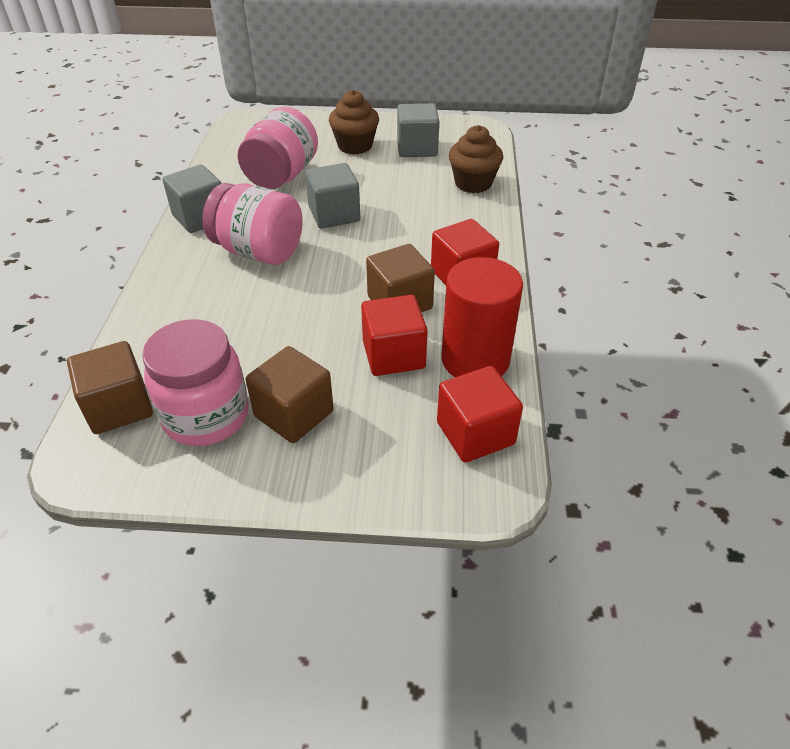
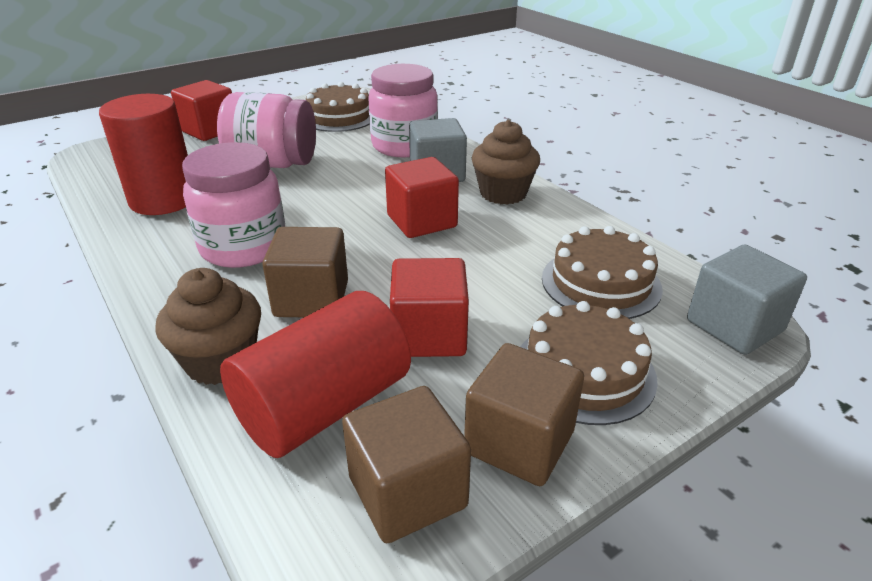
brown cake: 0 -> 3
grey cube: 3 -> 2
red cylinder: 1 -> 2

